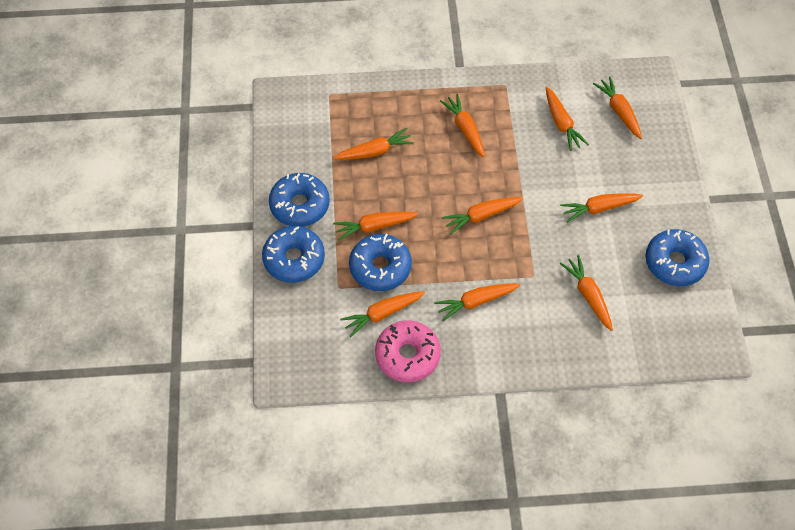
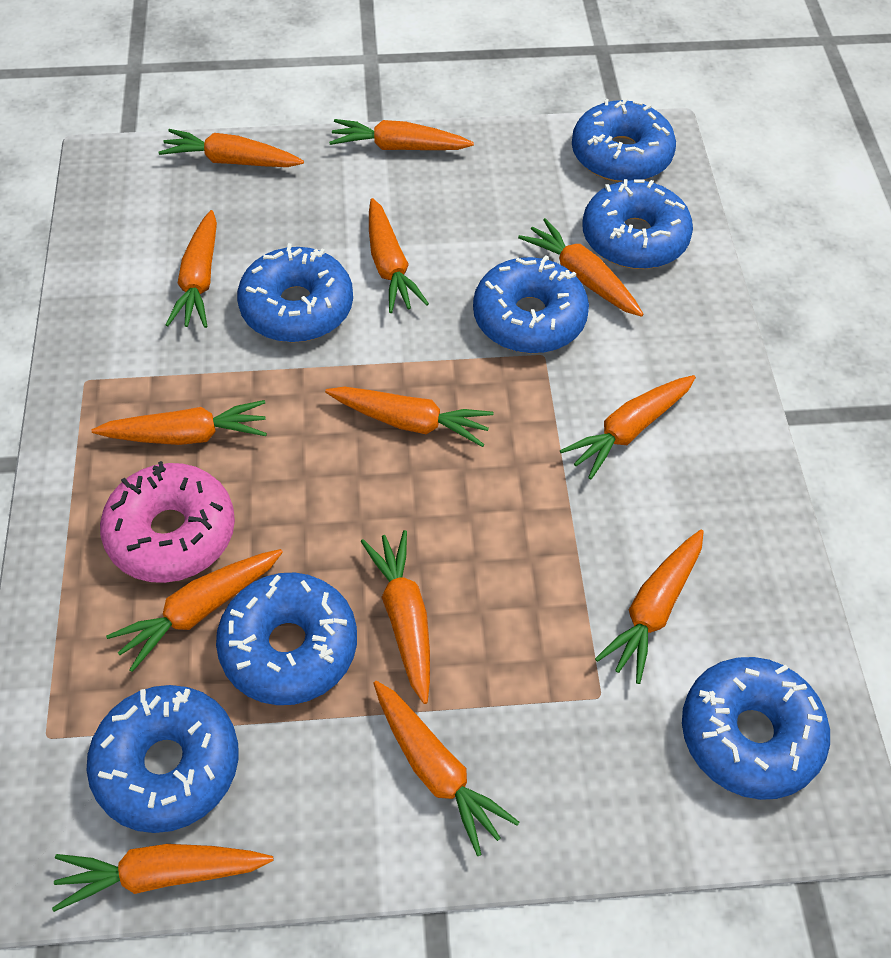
blue donut: 4 -> 7
orange carrot: 10 -> 13

